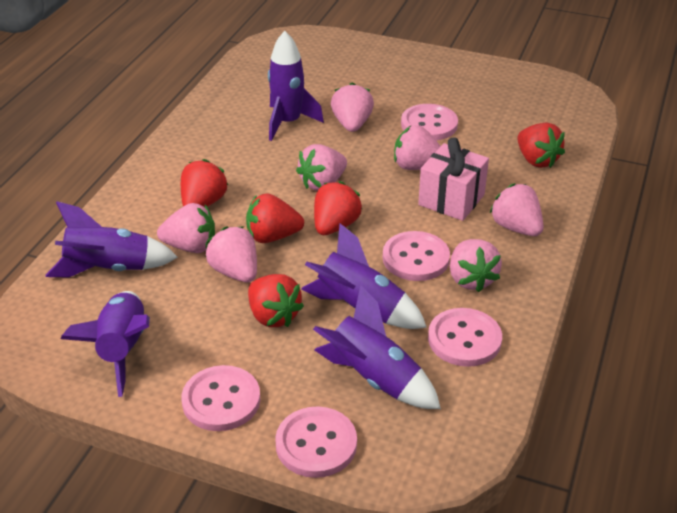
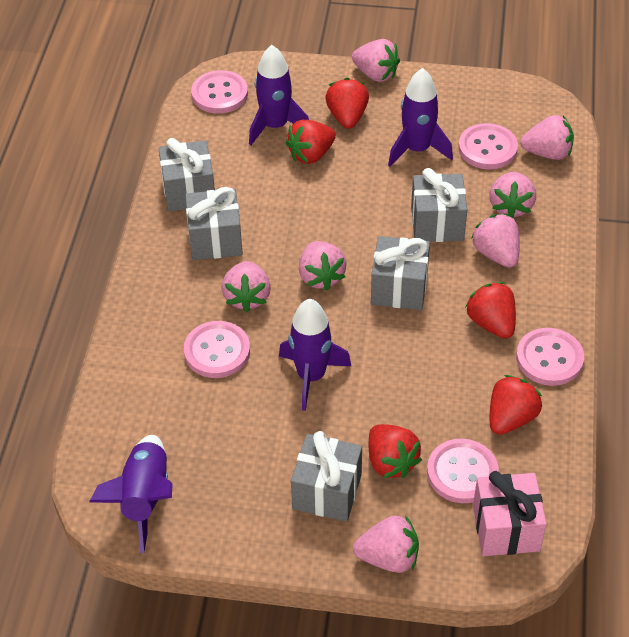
grey gift: 0 -> 5
purple rocket: 5 -> 4

